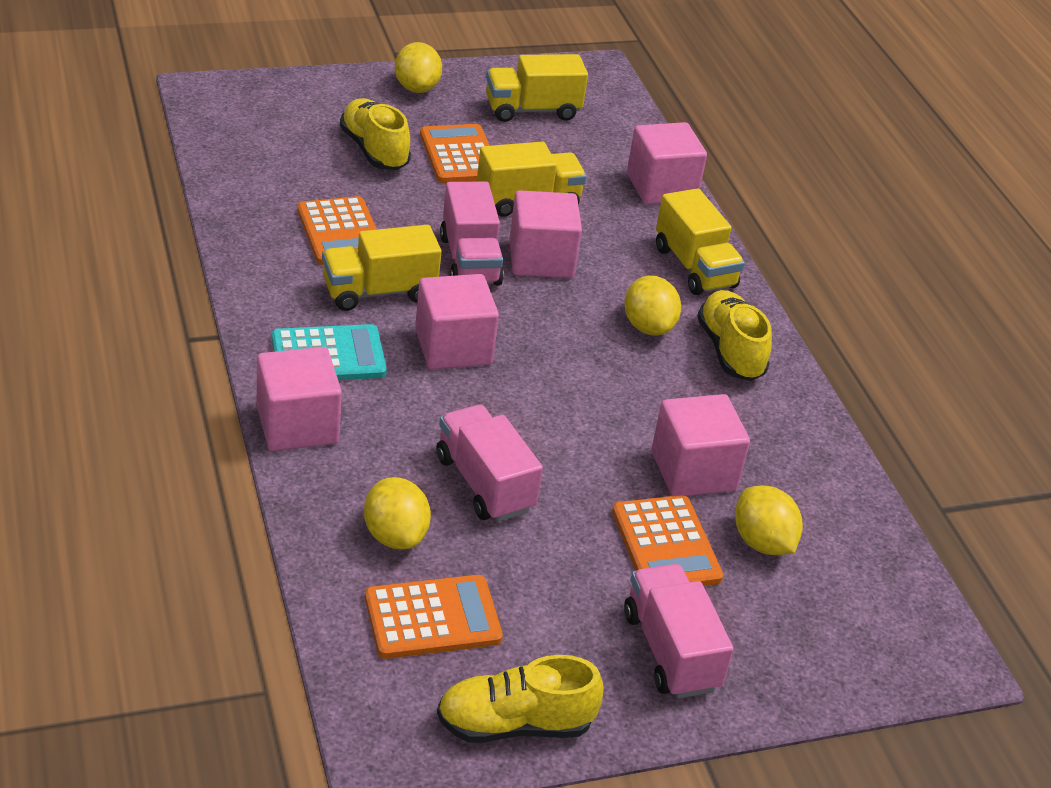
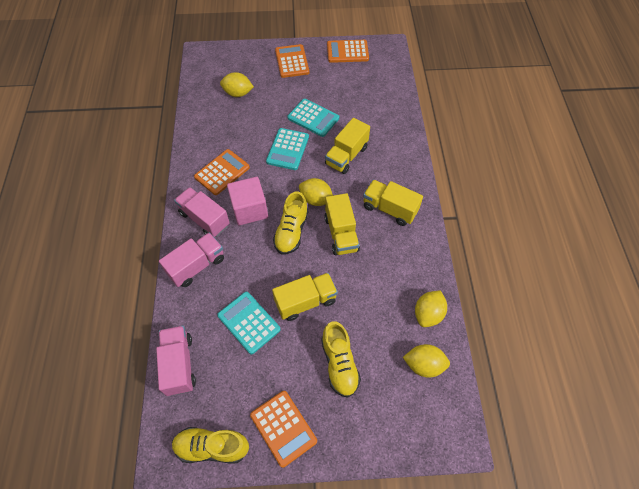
pink cube: 5 -> 1
turquoise calculator: 1 -> 3

